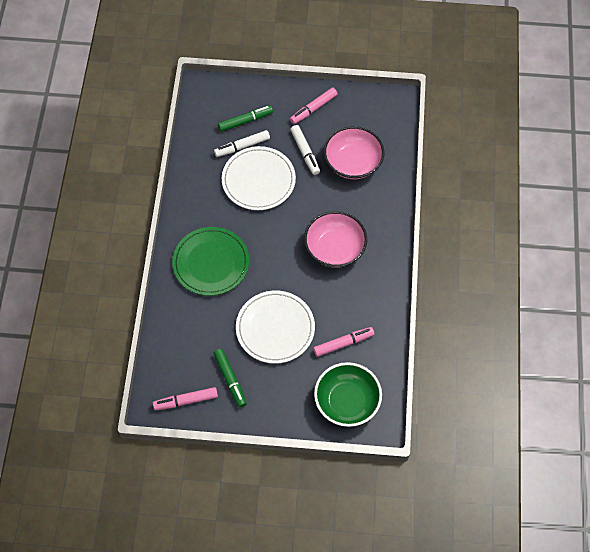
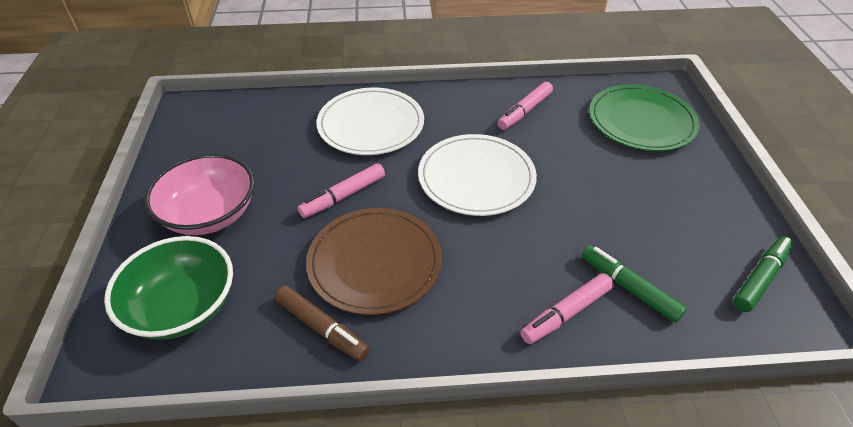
brown marker: 0 -> 1
brown plate: 0 -> 1
pink bowl: 2 -> 1
white marker: 2 -> 0

